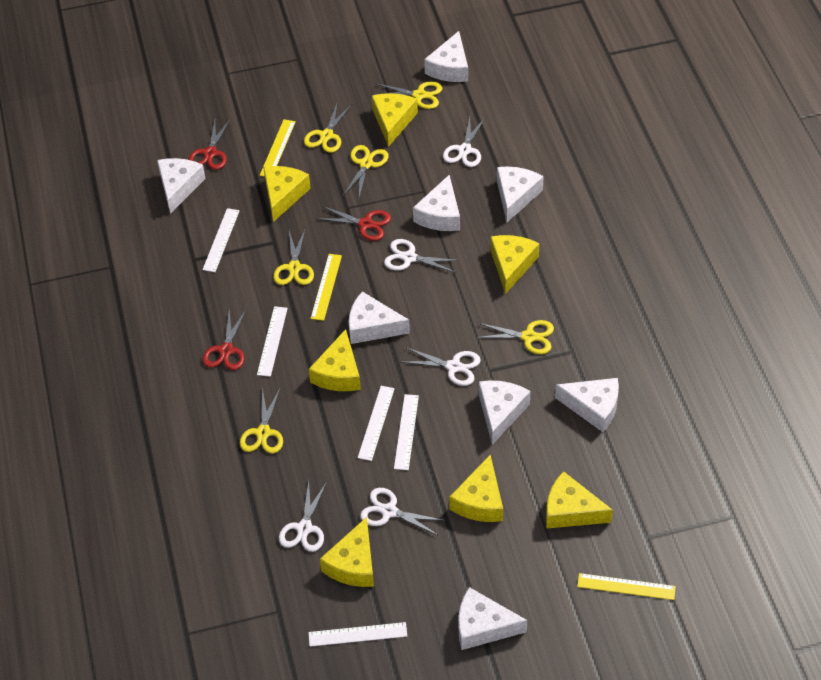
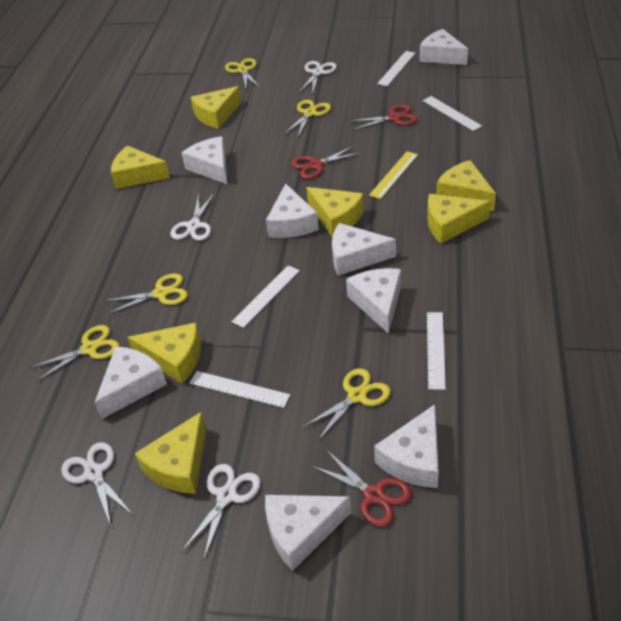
white scissors: 5 -> 4
yellow ruler: 3 -> 1
yellow scissors: 6 -> 5

